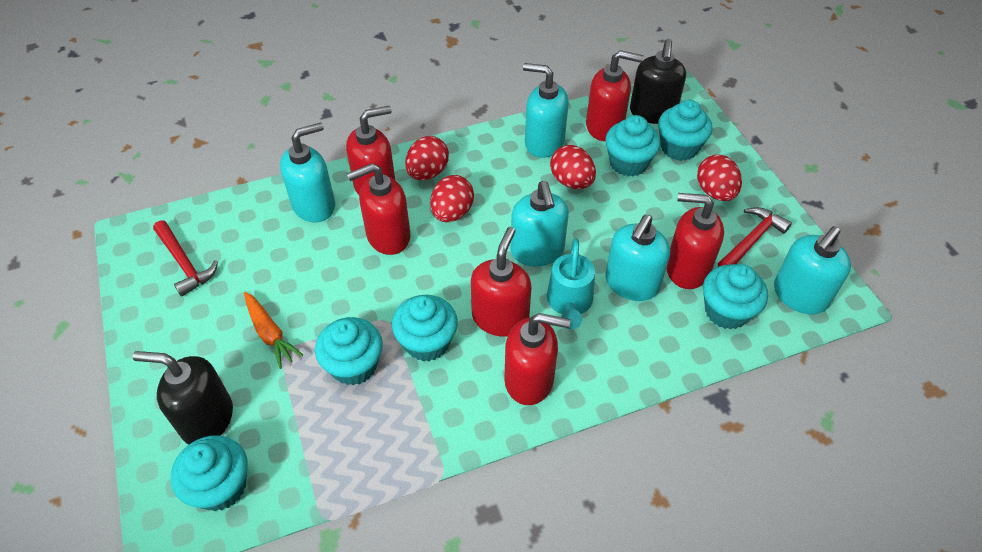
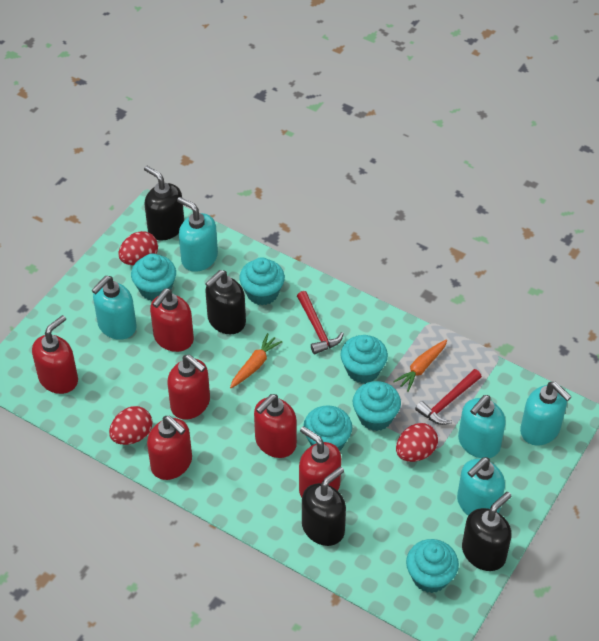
black soap dispenser: 2 -> 4
orange carrot: 1 -> 2
red egg: 4 -> 3
turquoise watering can: 1 -> 0

